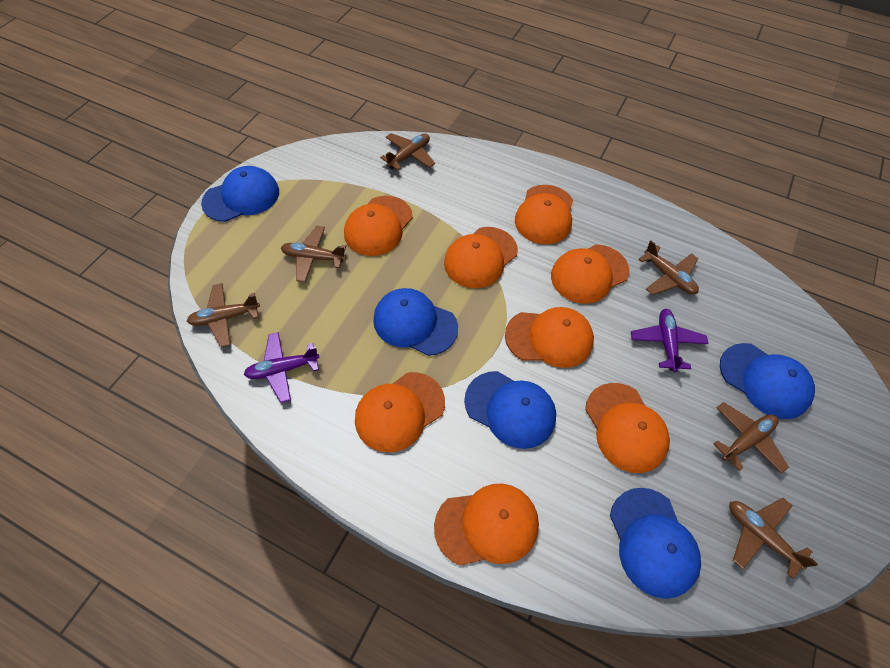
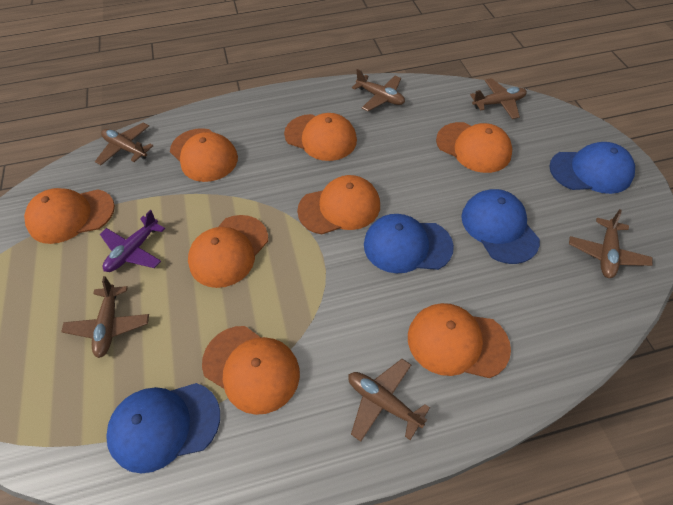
blue cap: 5 -> 4
purple plane: 2 -> 1

